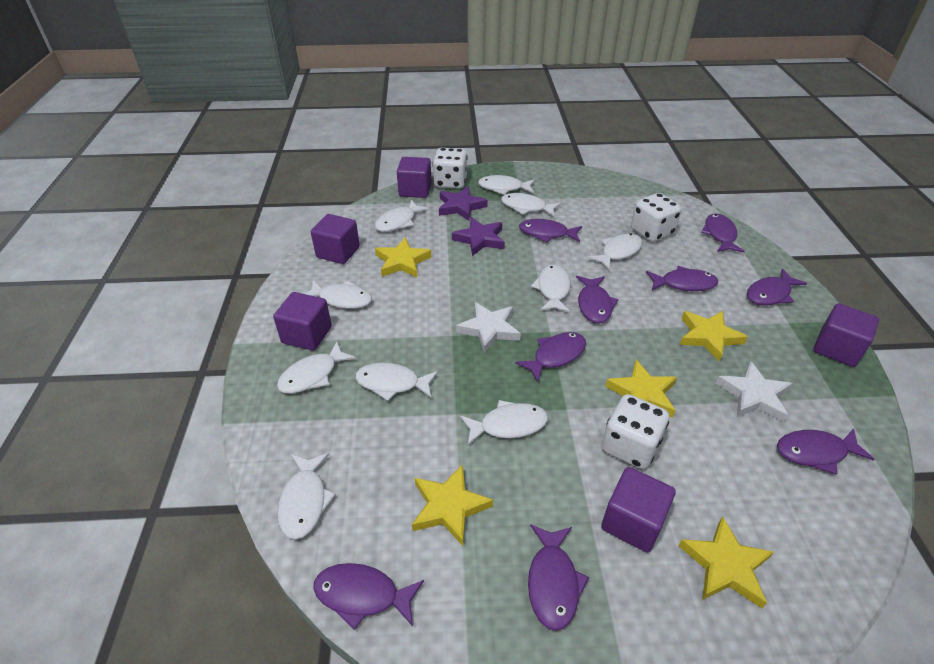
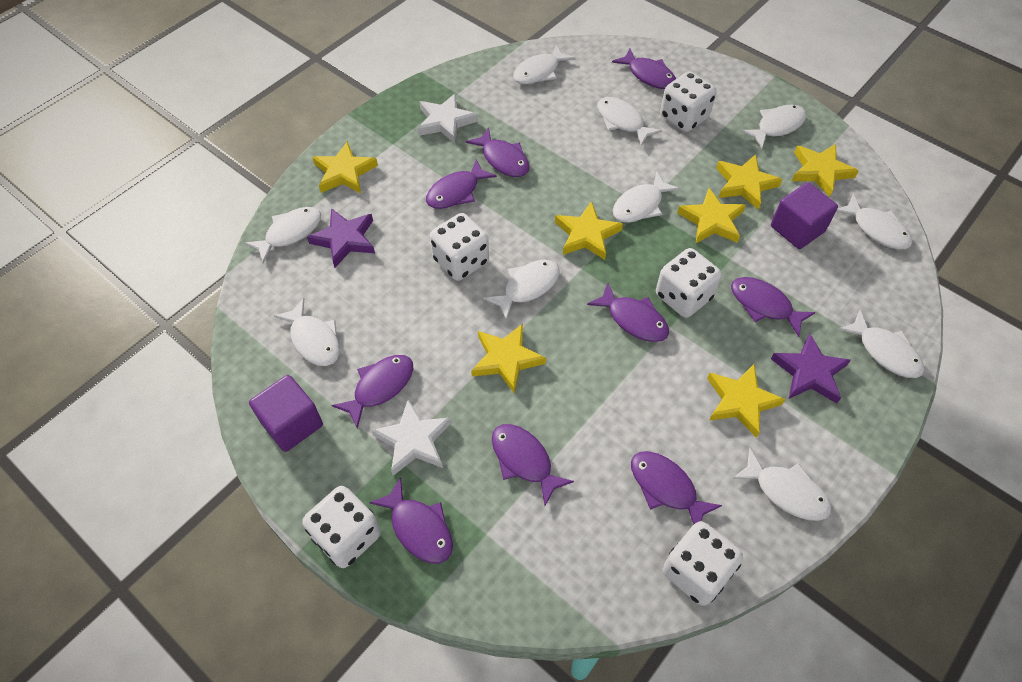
purple cube: 5 -> 2
white dice: 3 -> 5
yellow star: 5 -> 7

